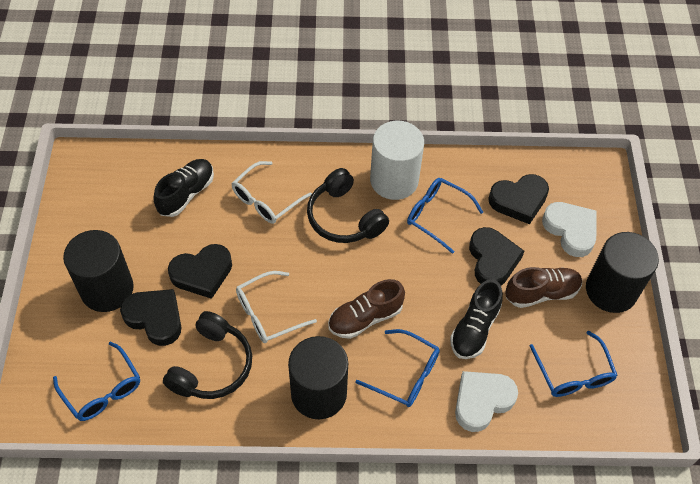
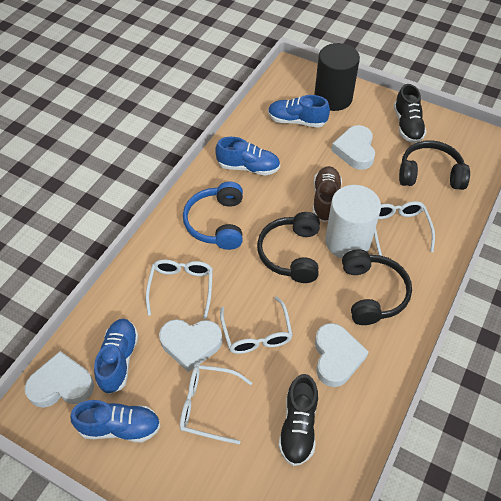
black cylinder: 3 -> 1
black headphones: 2 -> 3
black heart: 4 -> 0
blue glasses: 4 -> 0
blue headphones: 0 -> 1
blue shoe: 0 -> 4
brown shoe: 2 -> 1
white glasses: 2 -> 4
white heart: 2 -> 4

